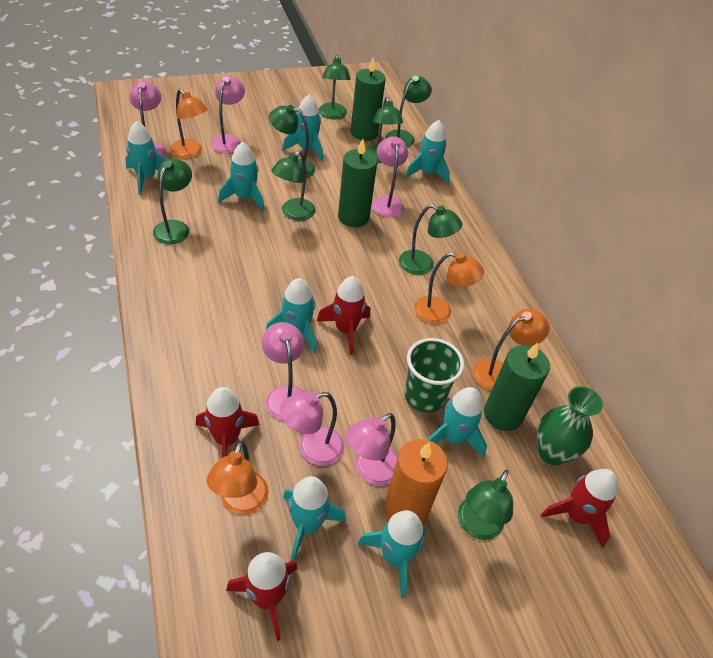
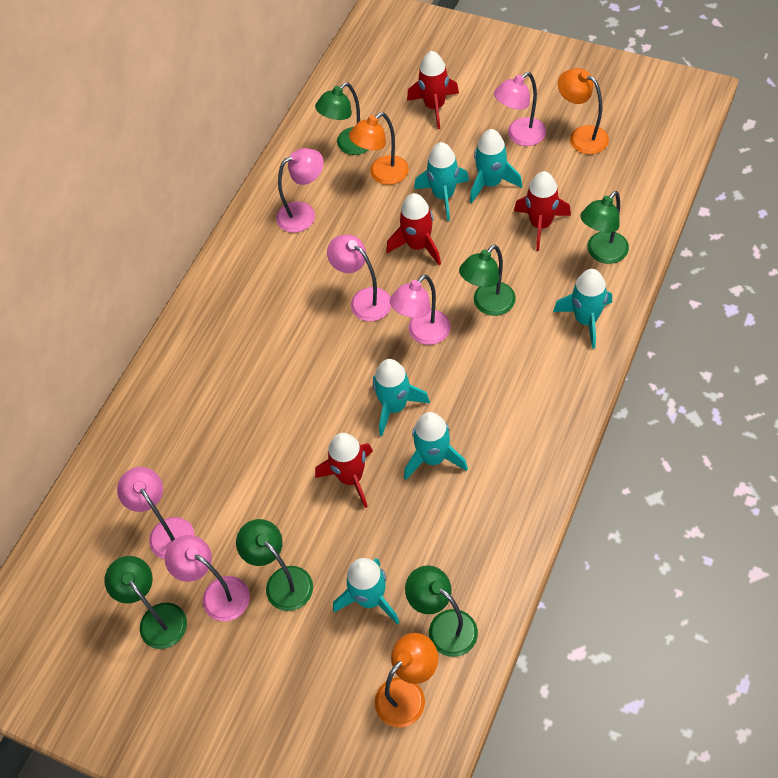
green candle: 3 -> 0
green cup: 1 -> 0
green lamp: 8 -> 6
green vase: 1 -> 0
orange candle: 1 -> 0
orange lamp: 4 -> 3
turquoise rocket: 8 -> 6

